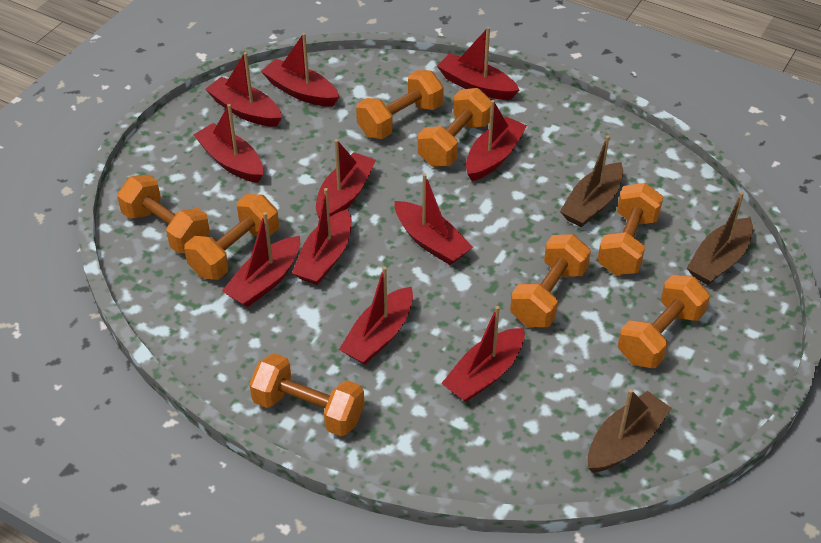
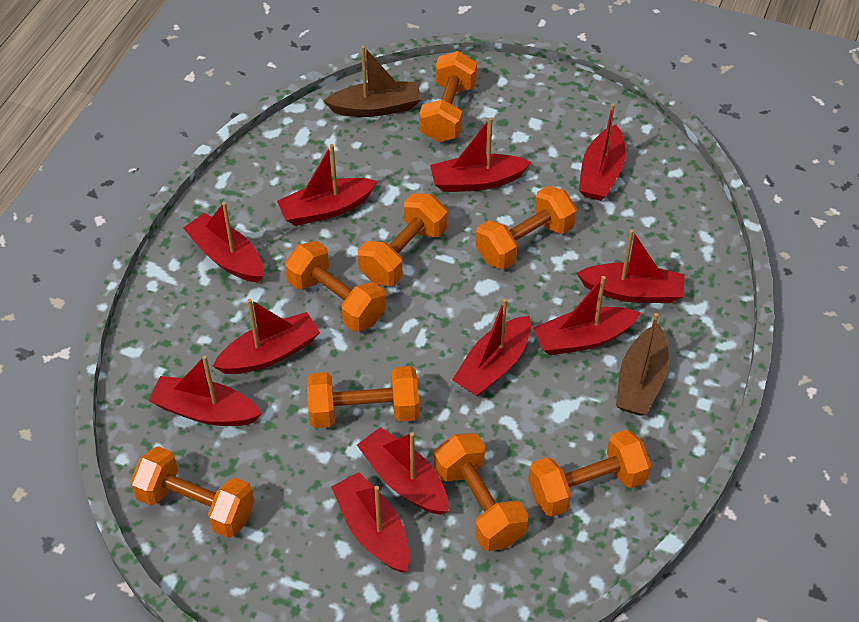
brown boat: 3 -> 2

